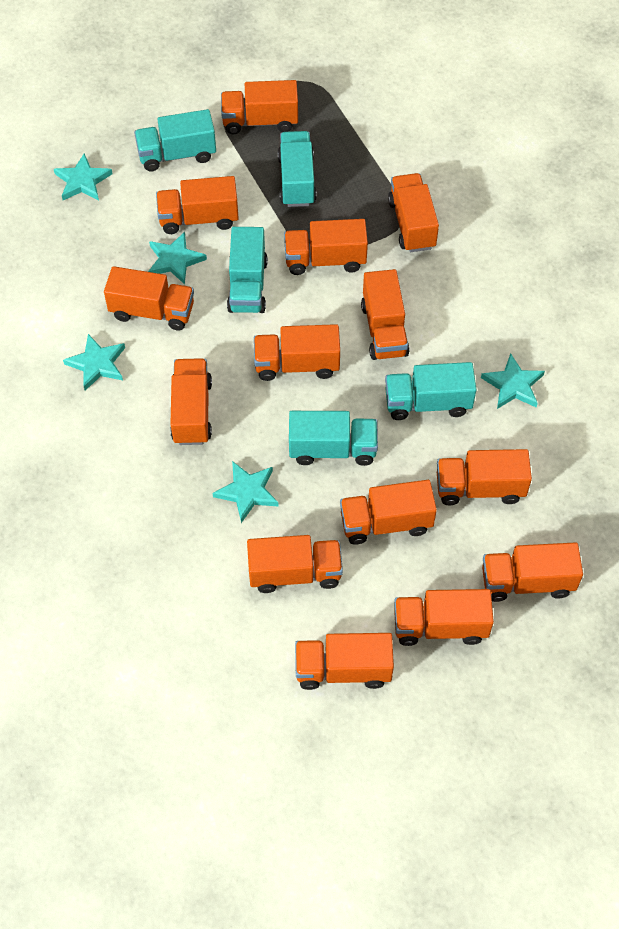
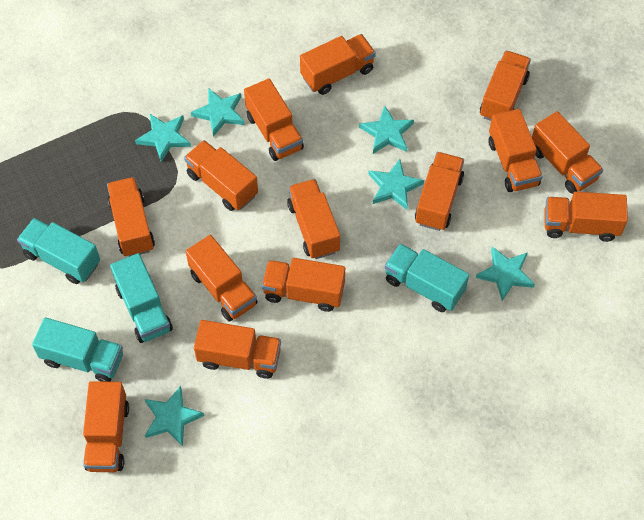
turquoise star: 5 -> 6
turquoise truck: 5 -> 4

